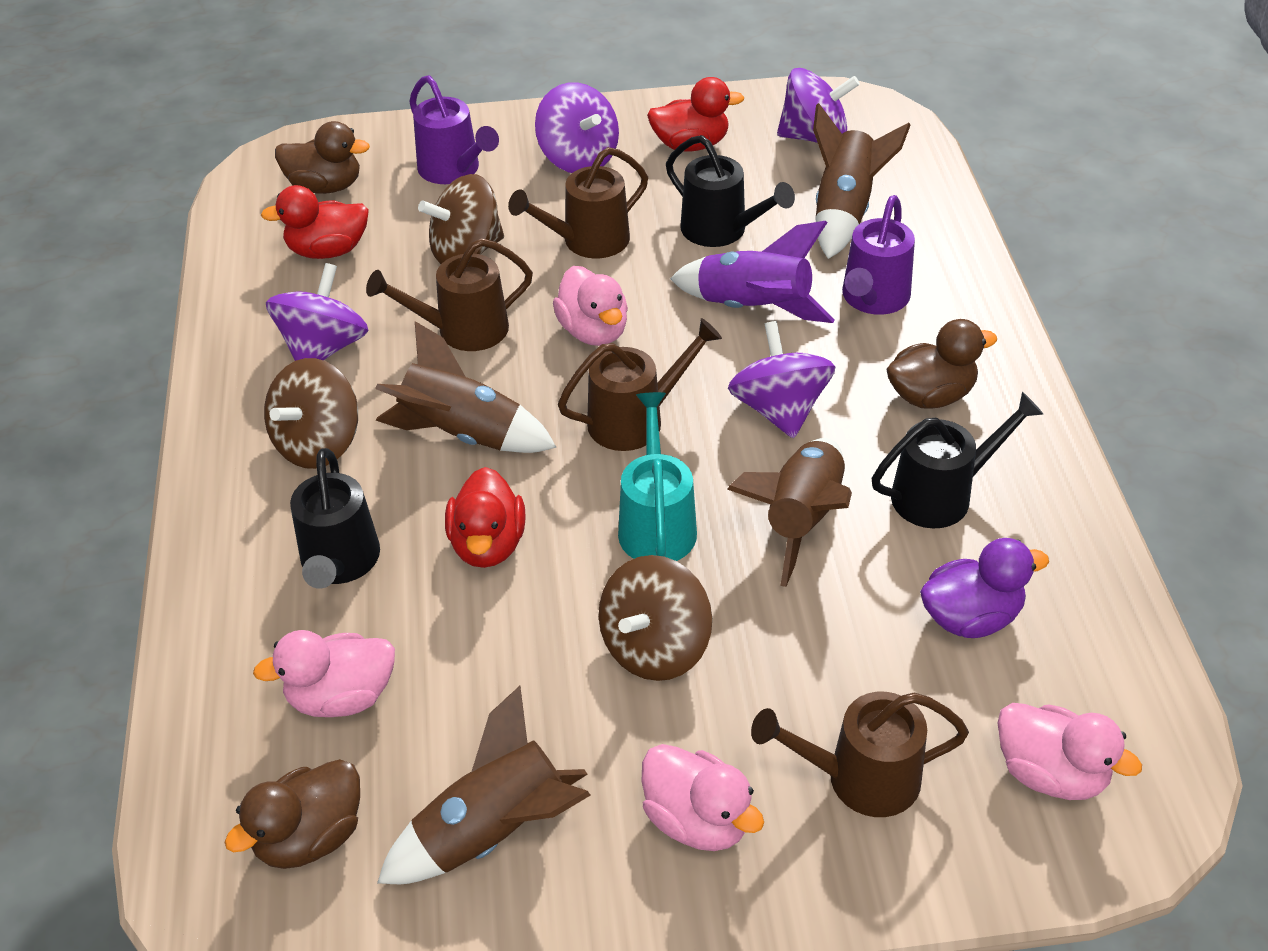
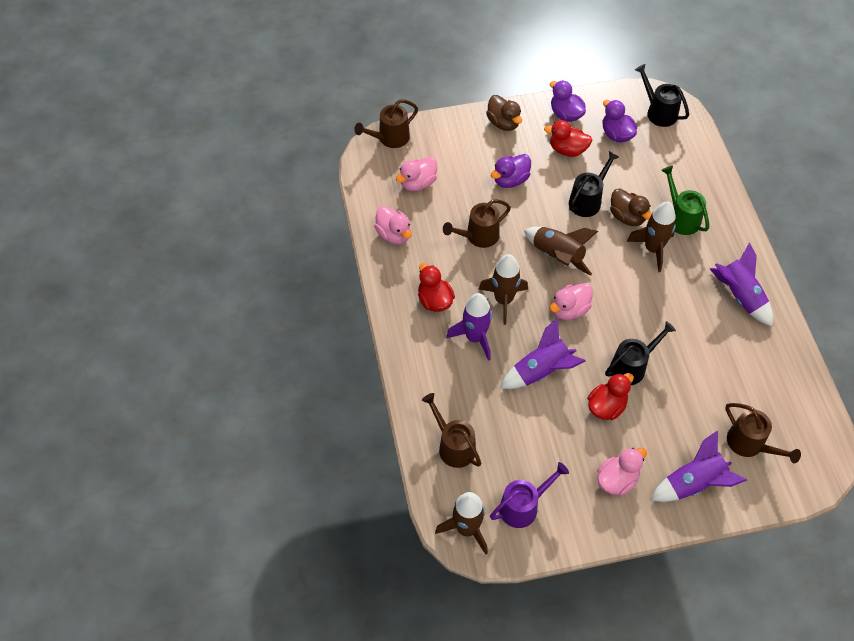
brown duck: 3 -> 2
brown spinning top: 3 -> 0
green watering can: 0 -> 1
purple duck: 1 -> 3
purple rocket: 1 -> 4
purple spinning top: 4 -> 0
purple watering can: 2 -> 1
turquoise watering can: 1 -> 0

